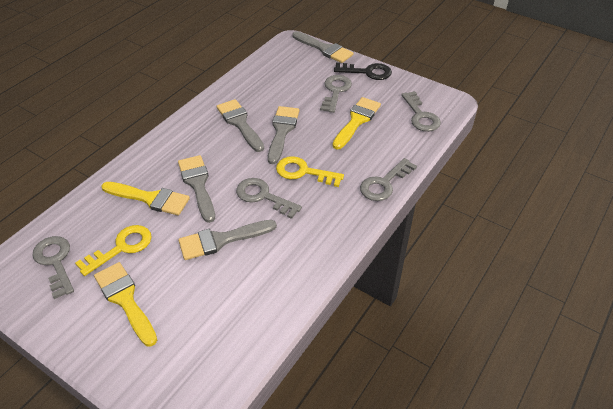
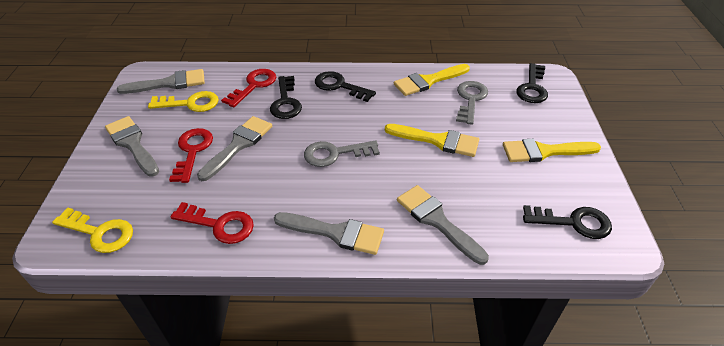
black key: 1 -> 4
grey key: 5 -> 2
red key: 0 -> 3

